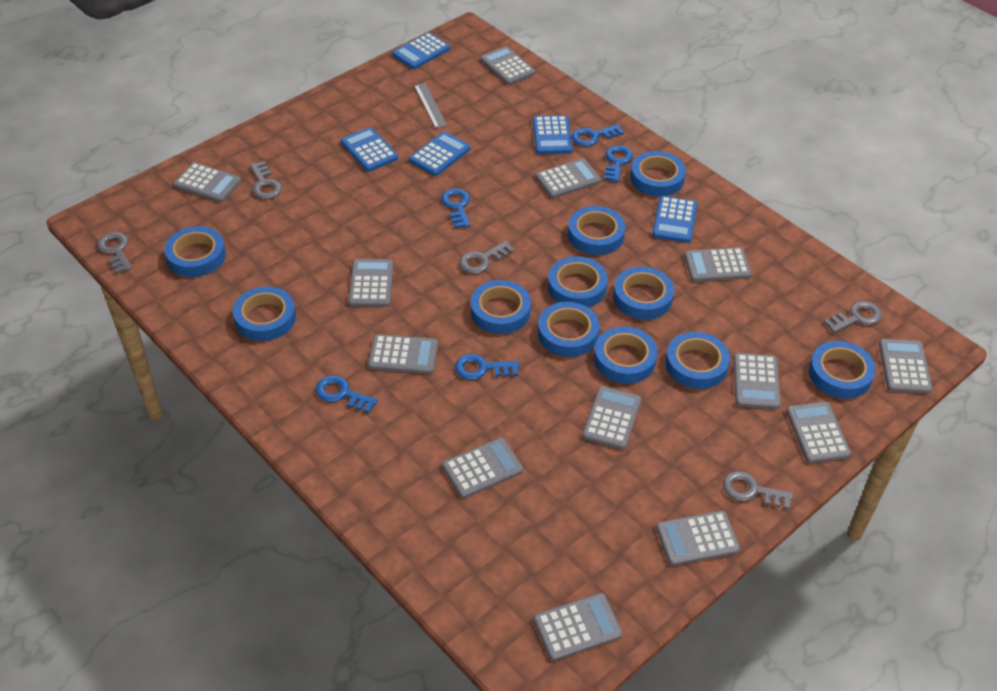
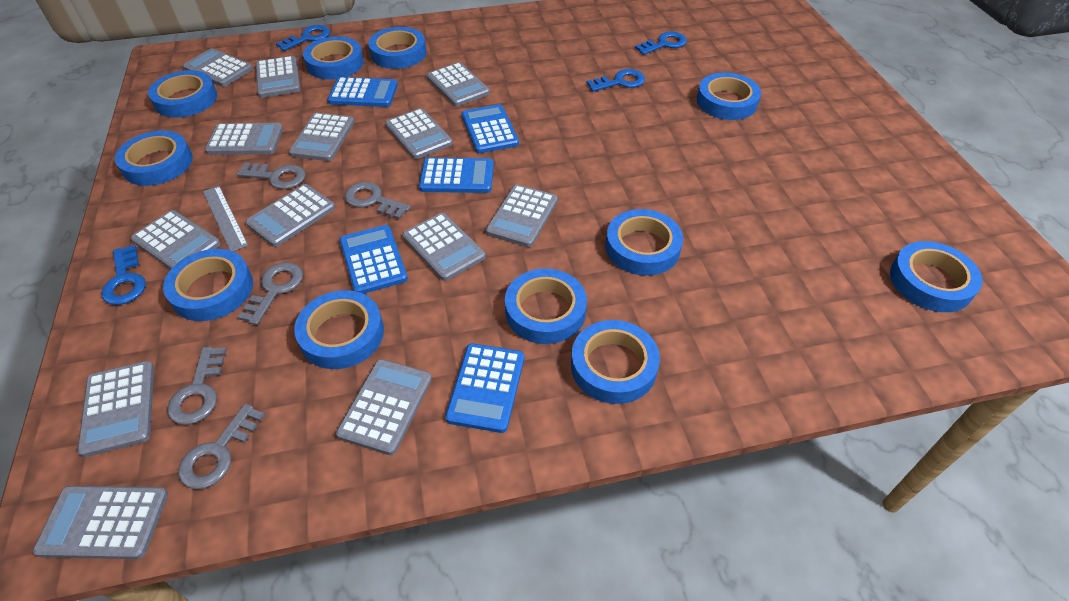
blue key: 5 -> 4

